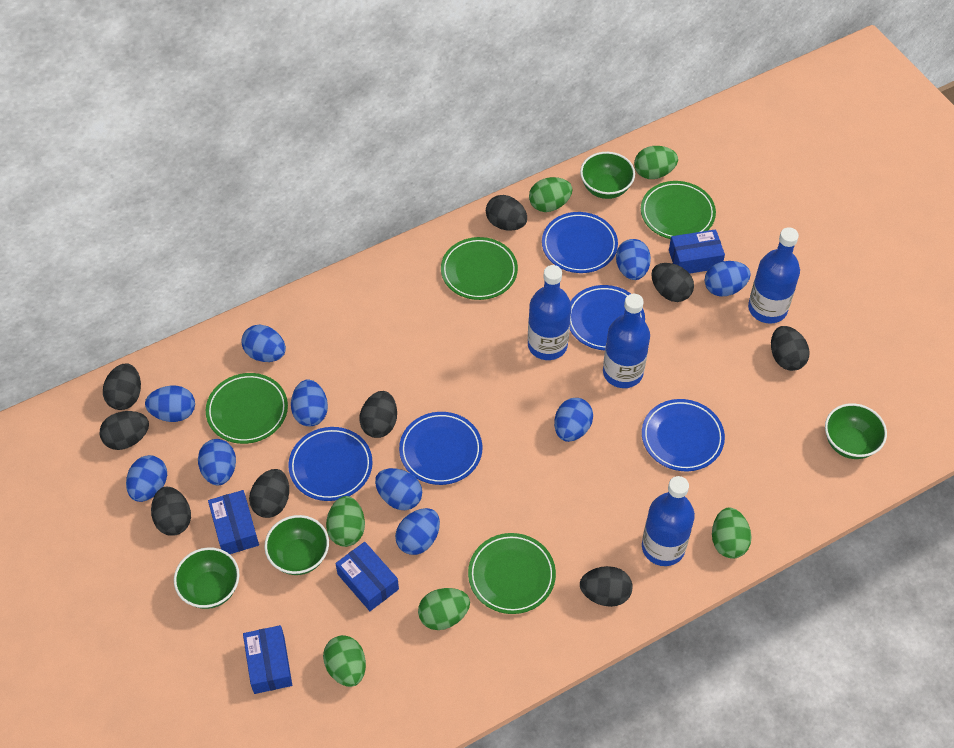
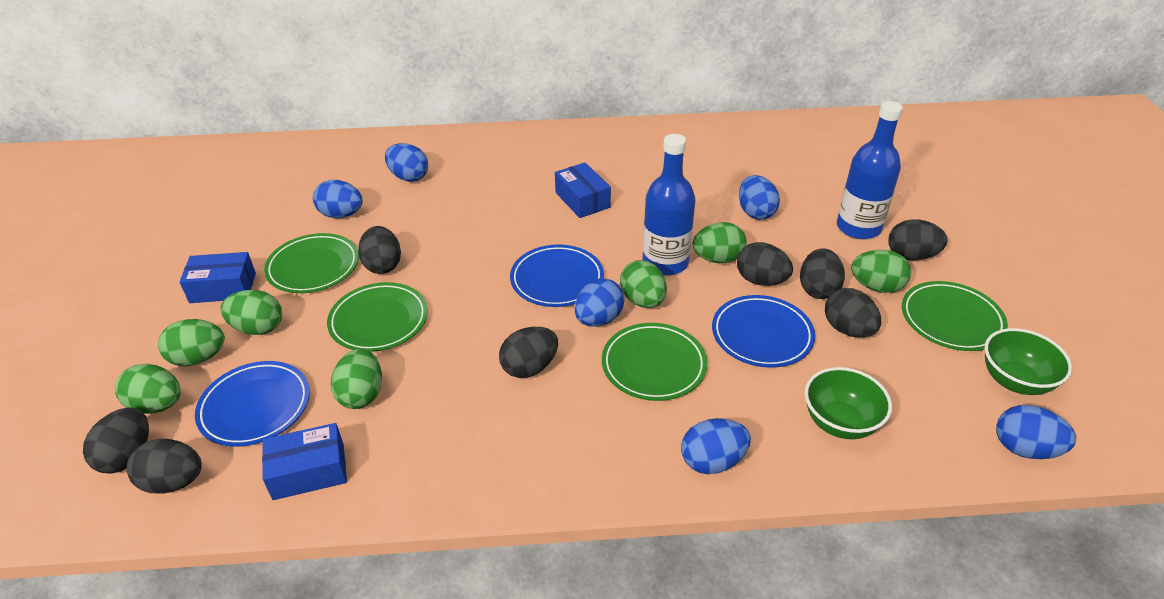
black egg: 9 -> 8
blue bottle: 4 -> 2
blue box: 4 -> 3
blue egg: 10 -> 6
blue plate: 5 -> 3
green bowl: 4 -> 2
green egg: 6 -> 7

